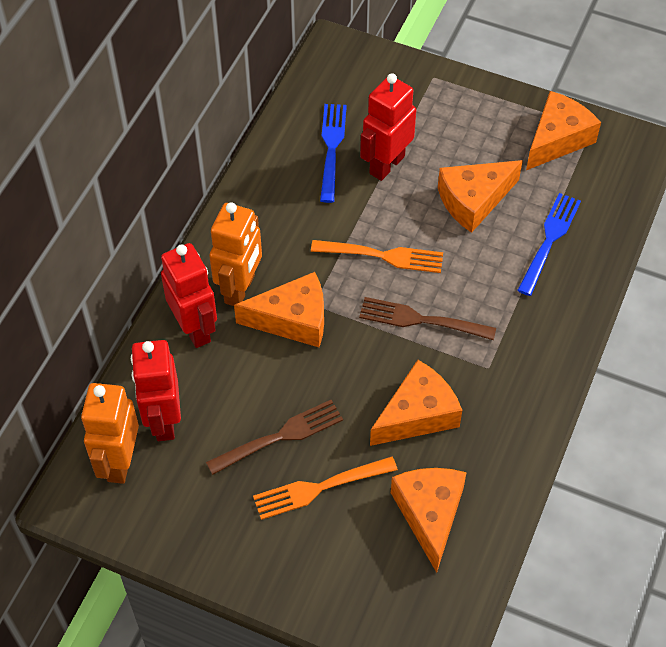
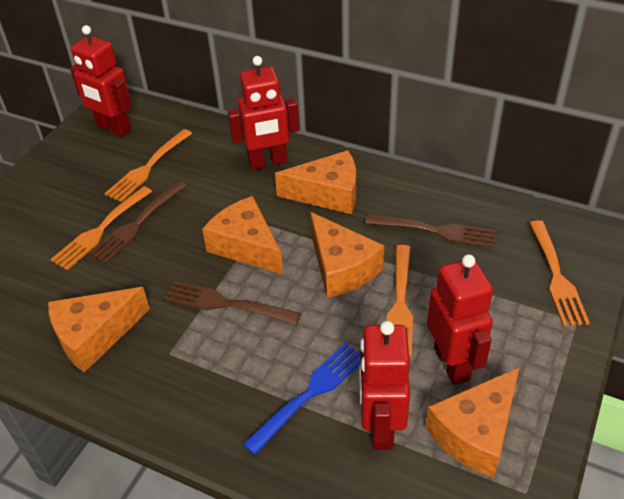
blue fork: 2 -> 1
brown fork: 2 -> 3
orange fork: 2 -> 4
orange robot: 2 -> 0
red robot: 3 -> 4

